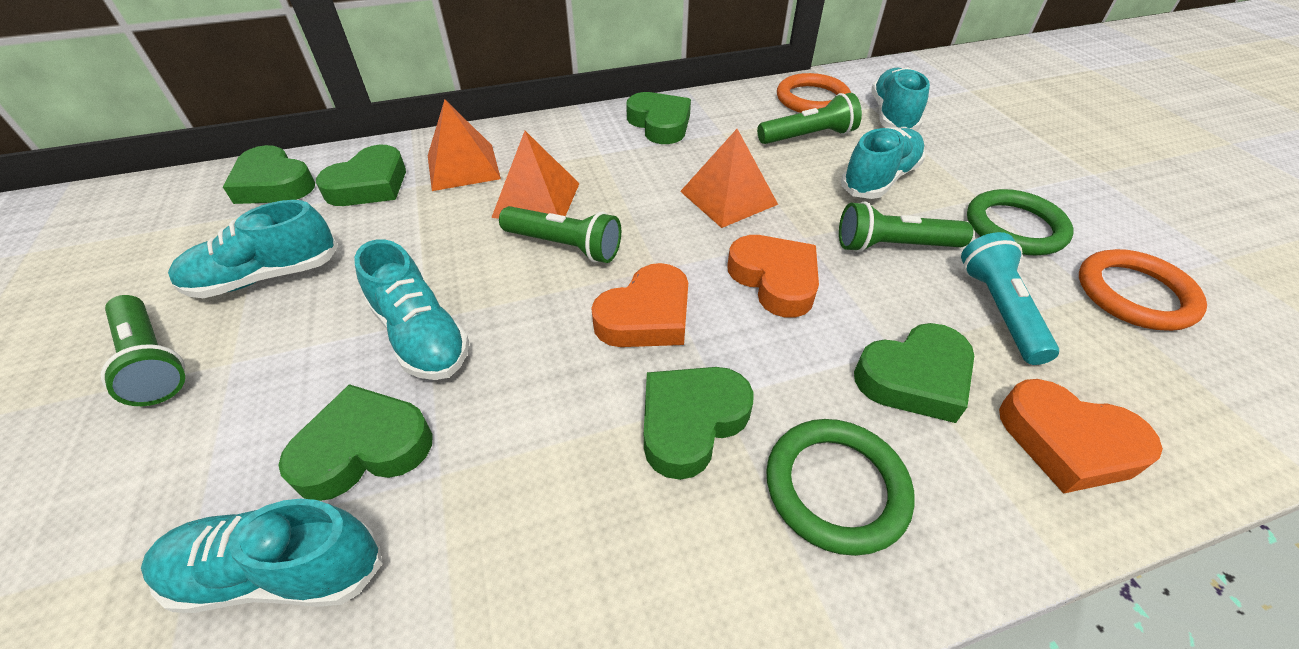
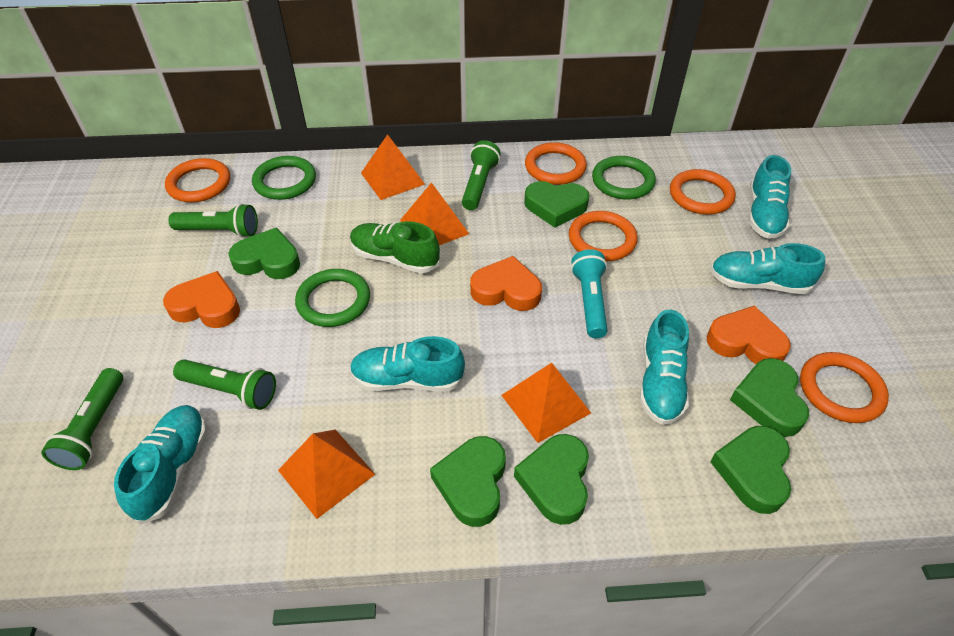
green ring: 2 -> 3
green shoe: 0 -> 1
orange pyramid: 3 -> 4
orange ring: 2 -> 5

